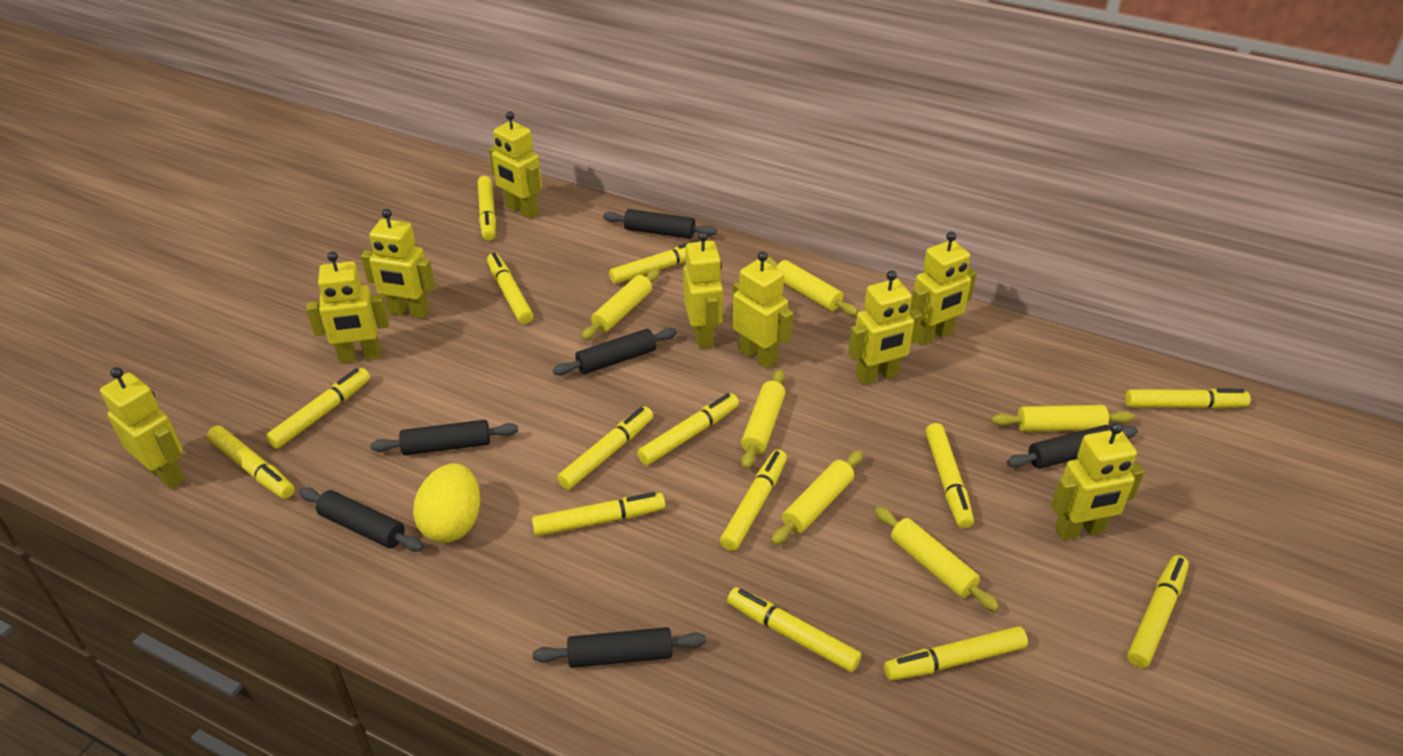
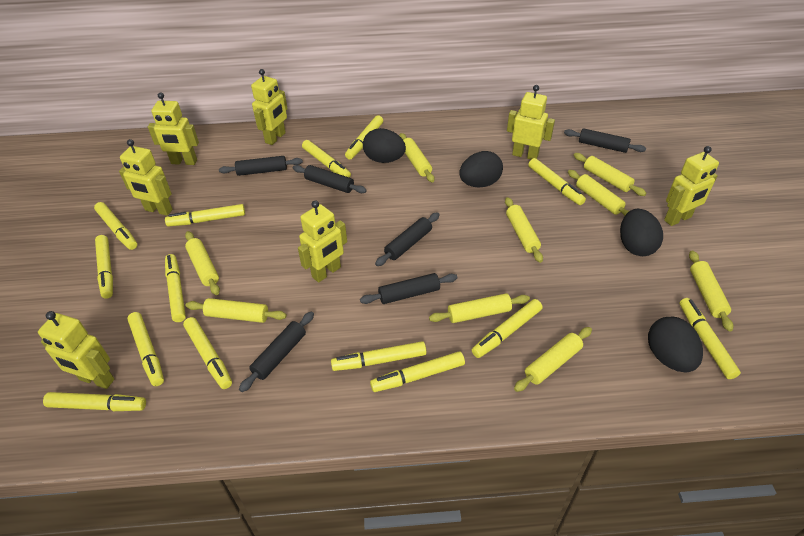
black egg: 0 -> 4
yellow egg: 1 -> 0
yellow robot: 9 -> 7
yellow rolling pin: 6 -> 9

